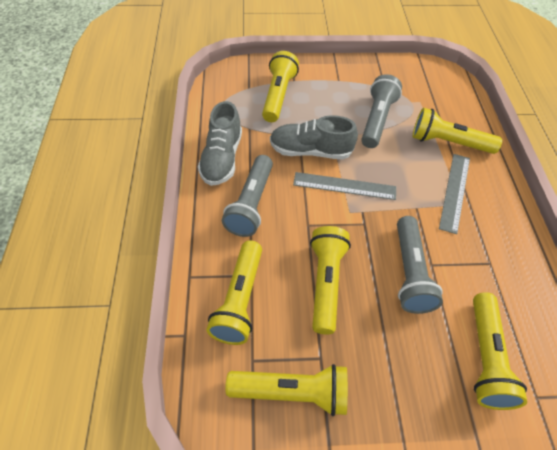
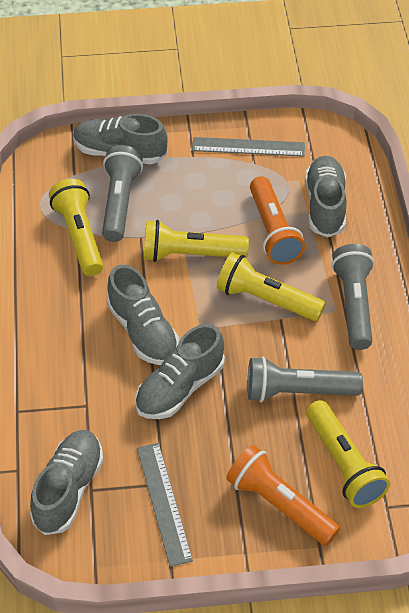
grey shoe: 2 -> 5
orange flashlight: 0 -> 2
yellow flashlight: 6 -> 4

